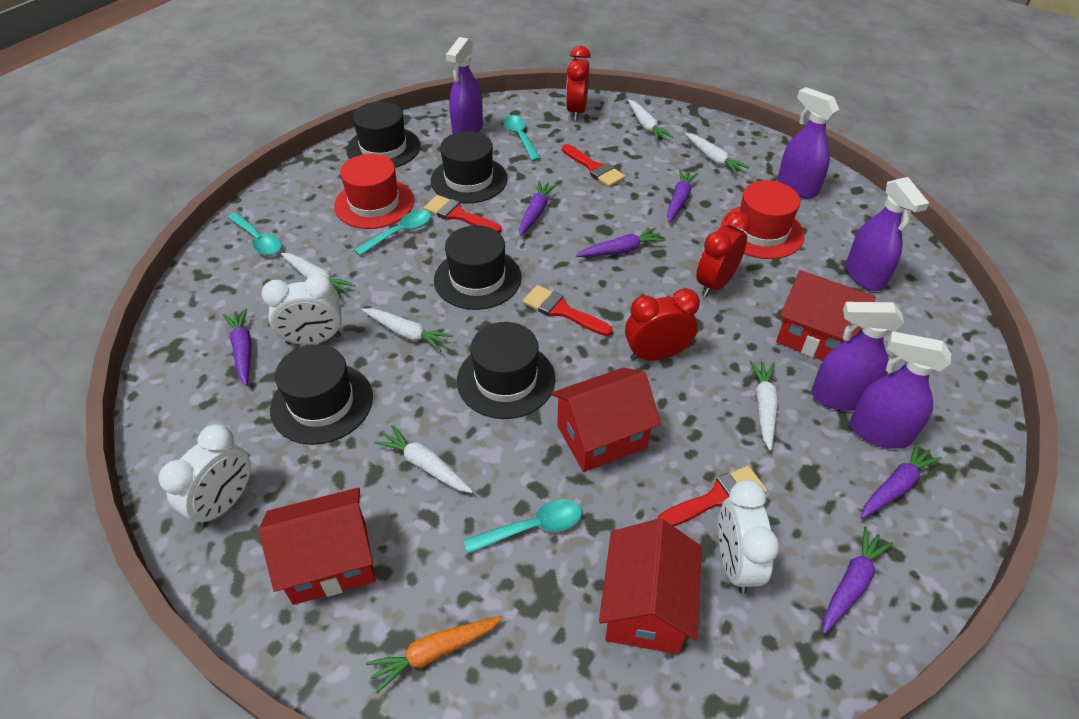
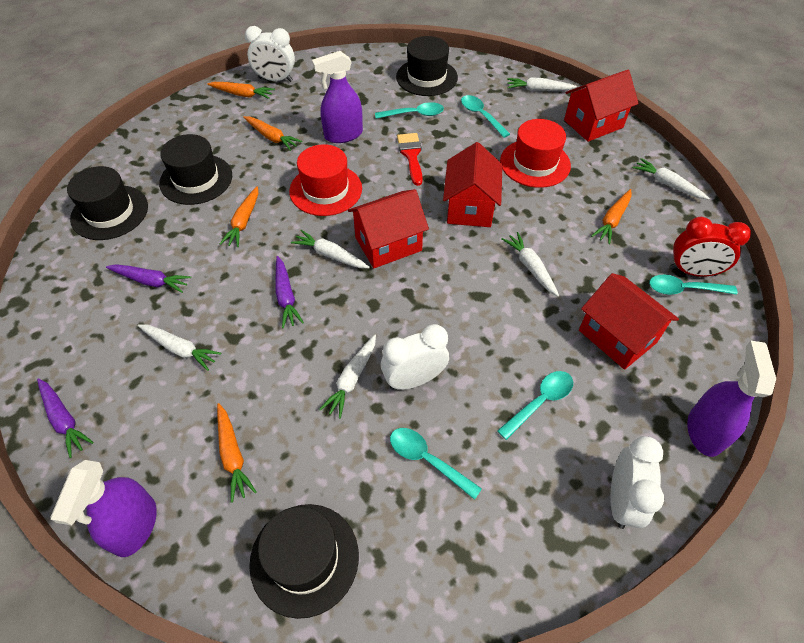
black hat: 5 -> 4
orange carrot: 1 -> 5
purple carrot: 6 -> 3
purple spray bottle: 5 -> 3
red brush: 4 -> 1
red clock: 3 -> 1
turquoise spoon: 4 -> 5

